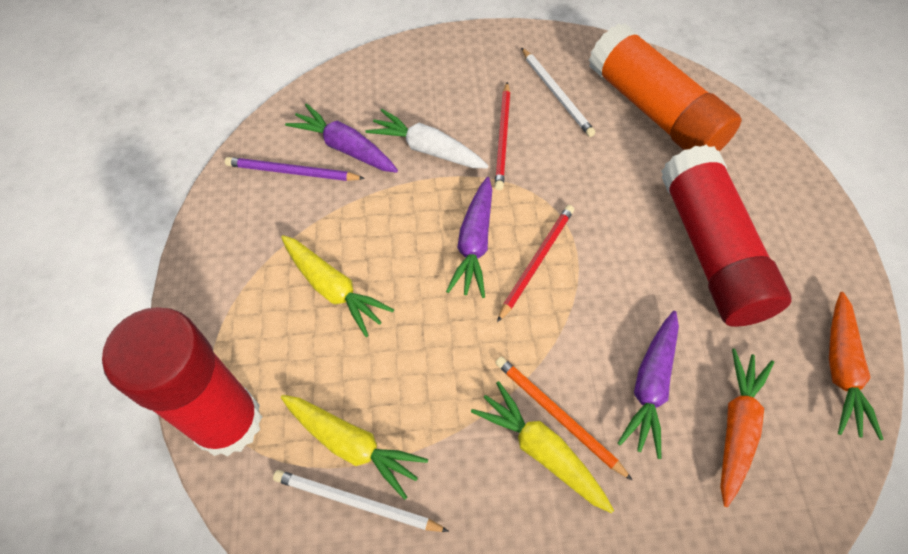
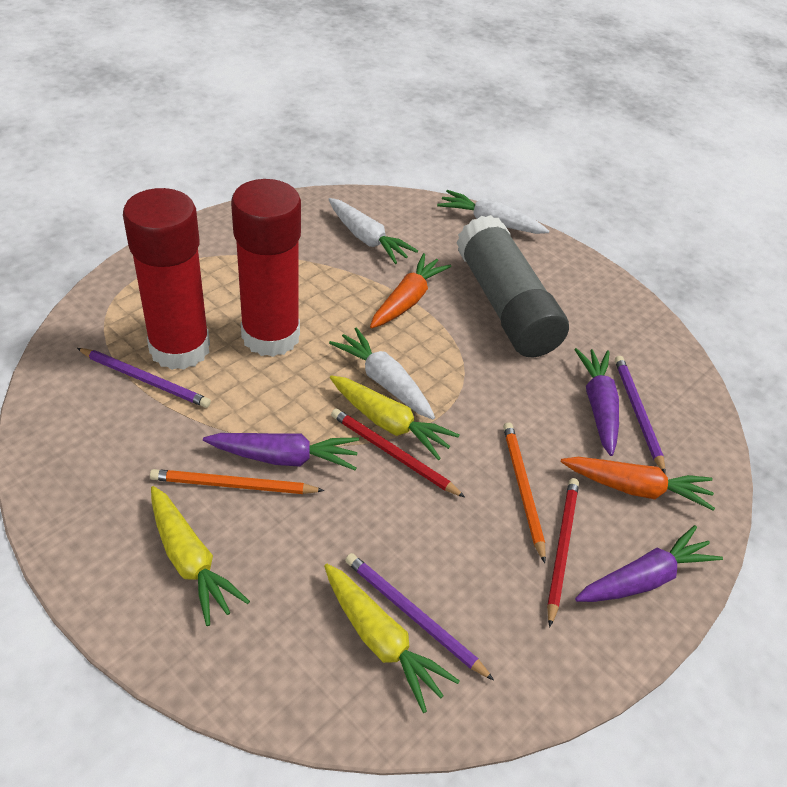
grey glue stick: 0 -> 1
orange glue stick: 1 -> 0
orange pencil: 1 -> 2
purple pencil: 1 -> 3
white carrot: 1 -> 3
white pencil: 2 -> 0

